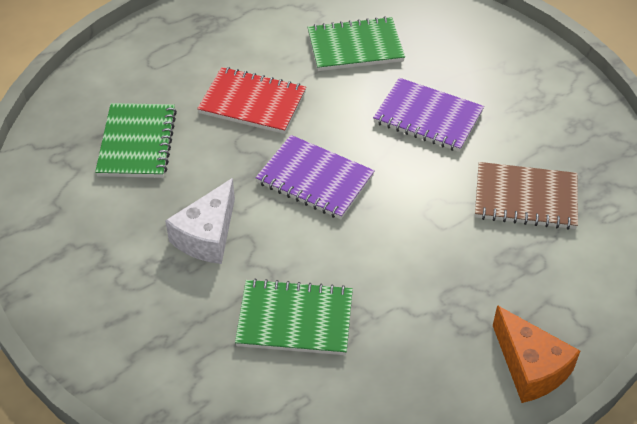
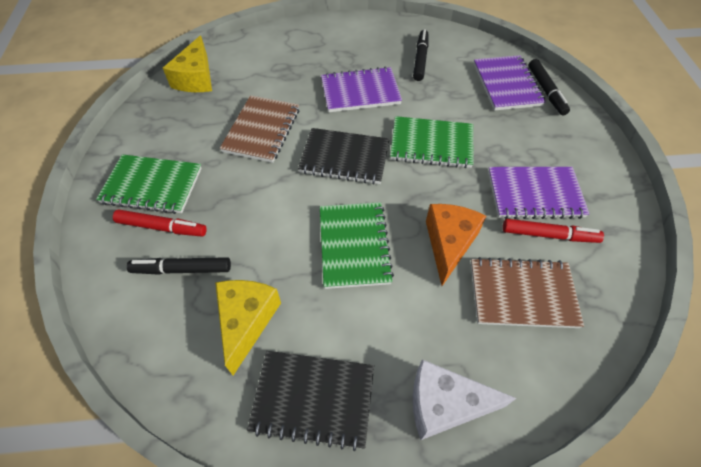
black marker: 0 -> 3
black notebook: 0 -> 2
brown notebook: 1 -> 2
purple notebook: 2 -> 3
red marker: 0 -> 2
red notebook: 1 -> 0
yellow cheese: 0 -> 2

